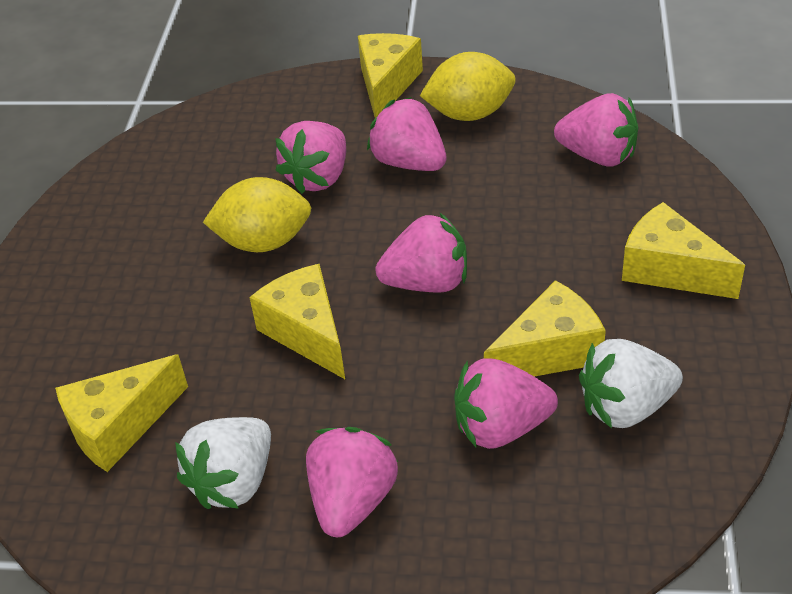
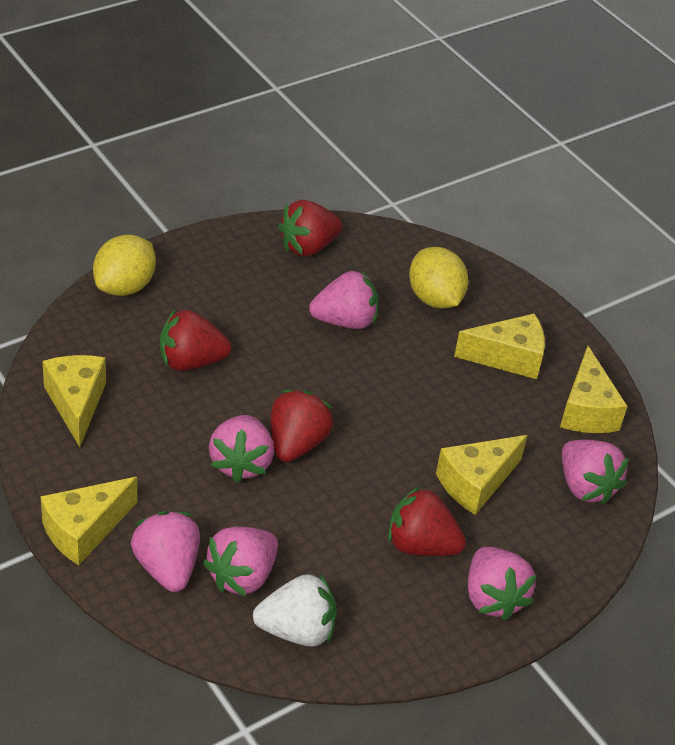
red strawberry: 0 -> 4
white strawberry: 2 -> 1

